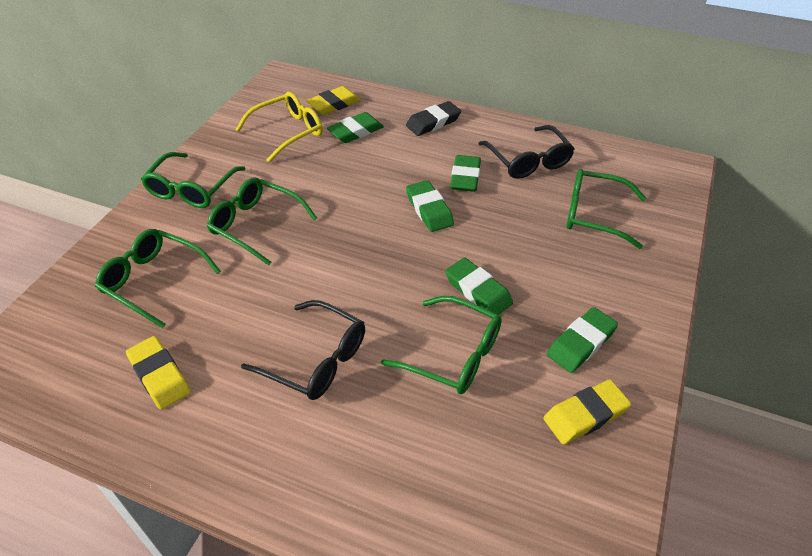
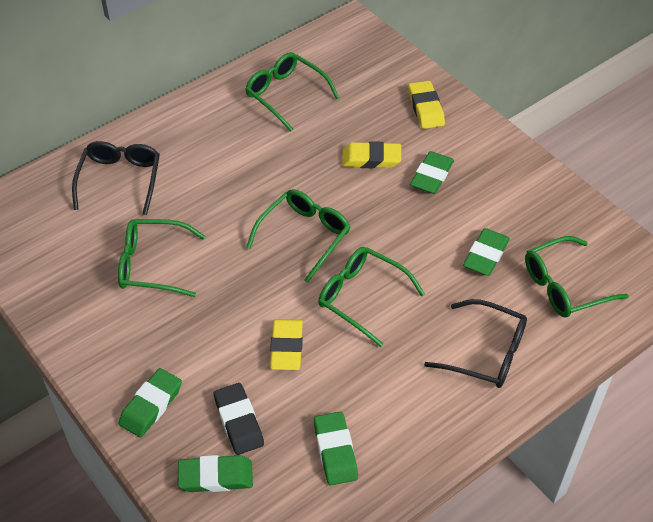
yellow glasses: 1 -> 0

